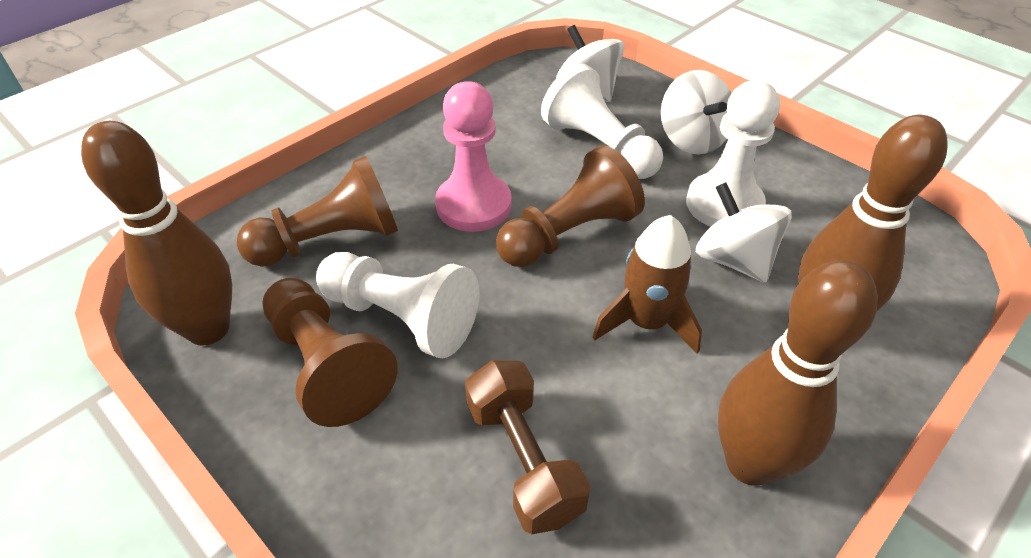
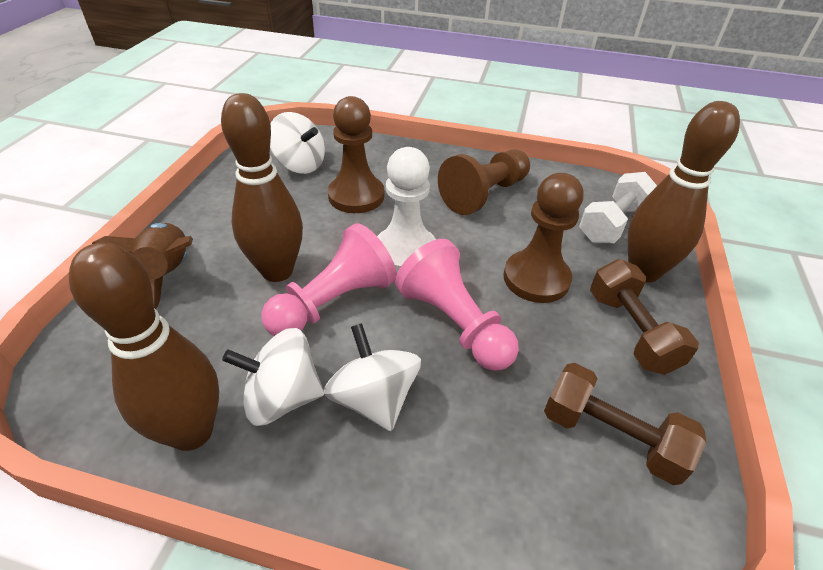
brown dumbbell: 1 -> 2
pink pawn: 1 -> 2
white dumbbell: 0 -> 1
white pawn: 3 -> 1

